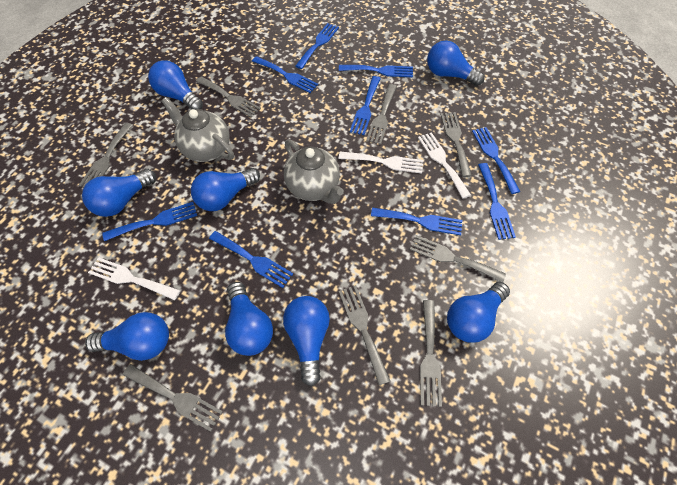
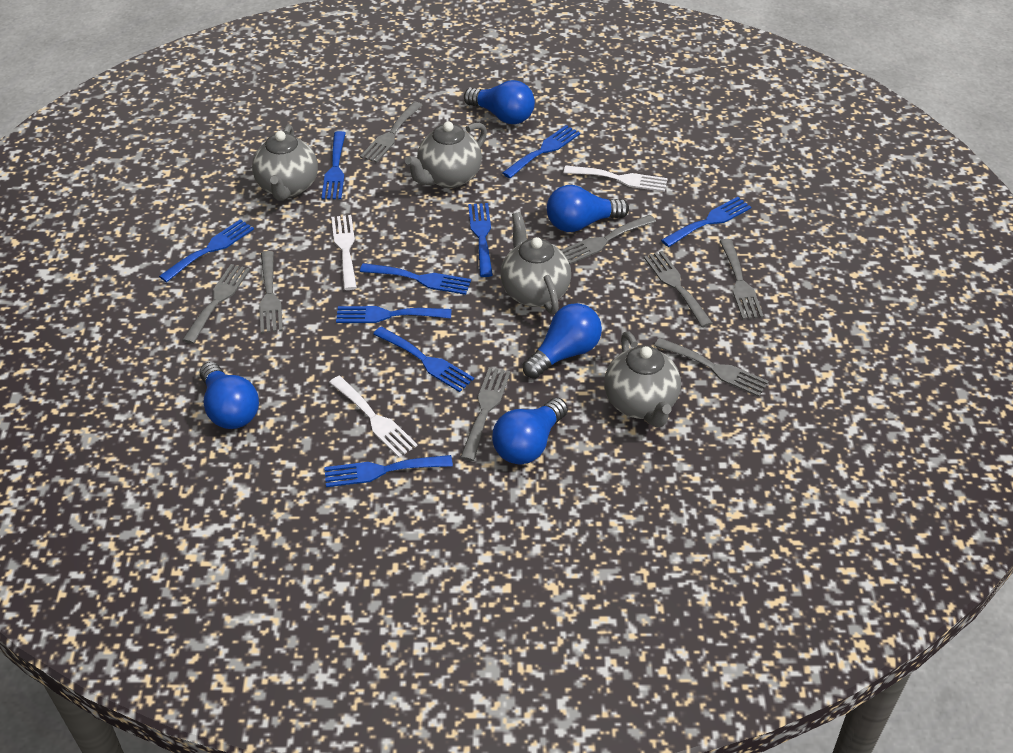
blue light bulb: 8 -> 5
grey teapot: 2 -> 4

